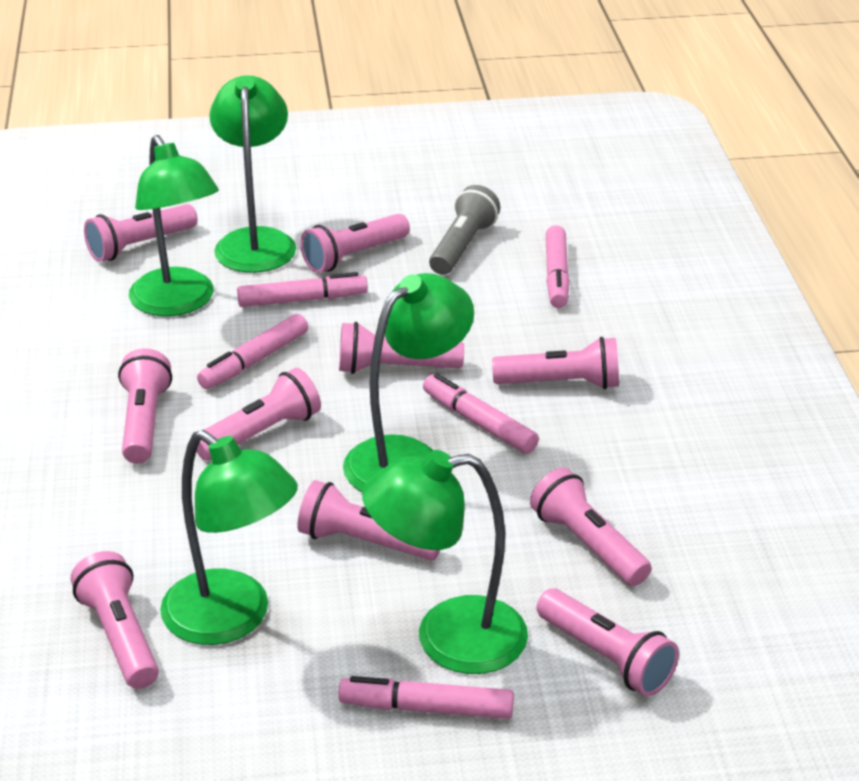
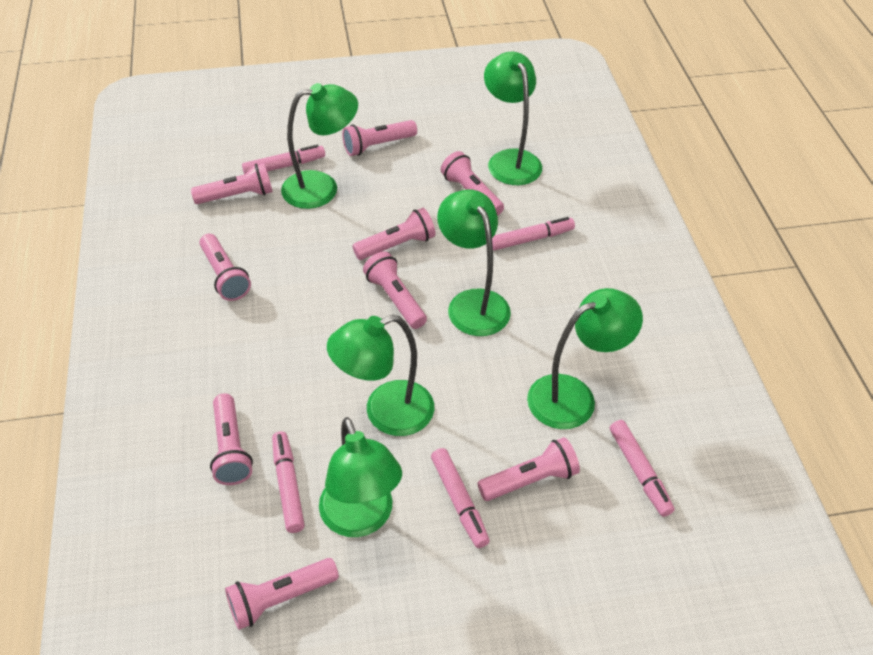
green lamp: 5 -> 6
grey flashlight: 1 -> 0
pink flashlight: 10 -> 9

